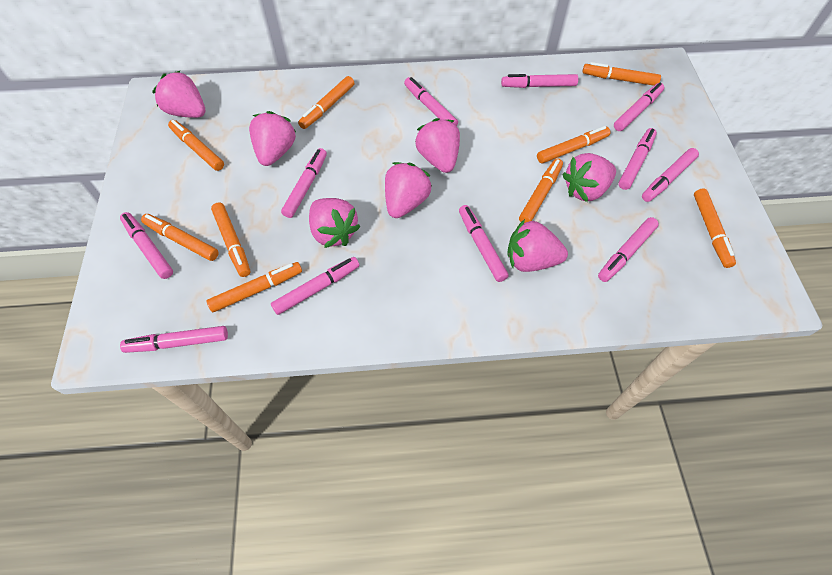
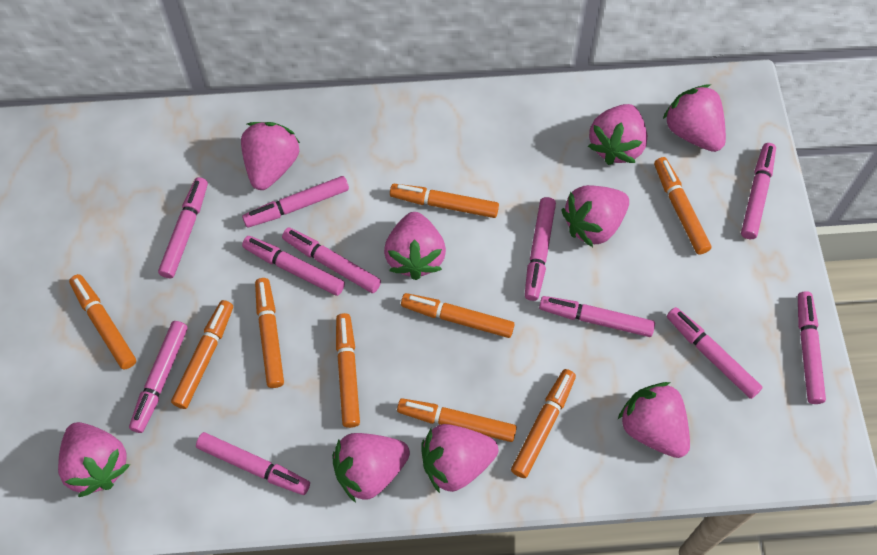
pink strawberry: 7 -> 9

